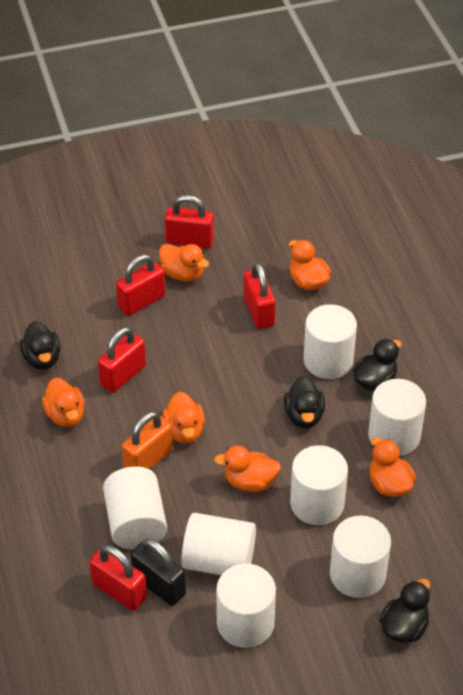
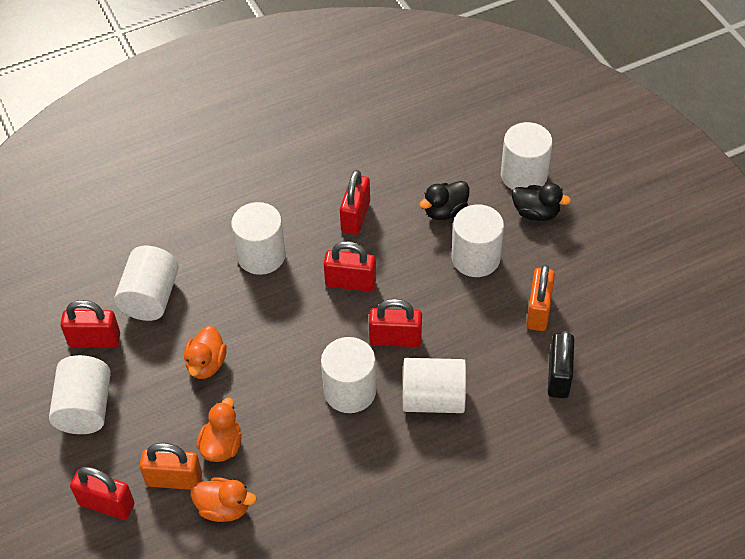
black duck: 4 -> 2
orange duck: 6 -> 3
orange padlock: 1 -> 2

